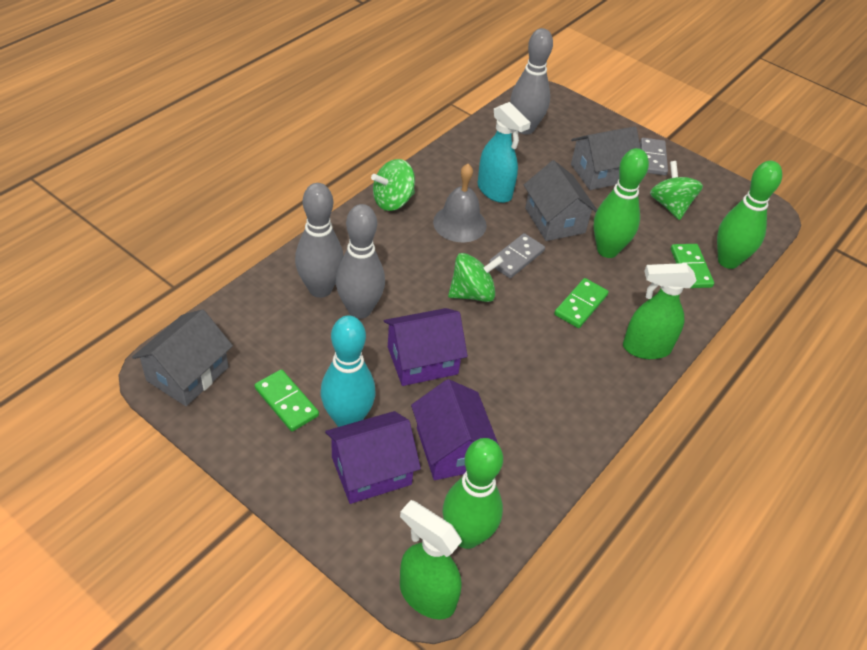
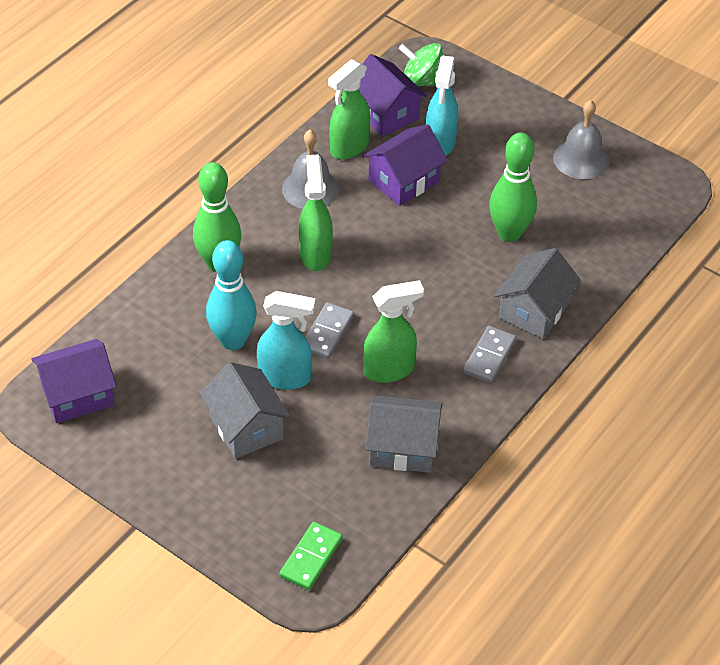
green bowling pin: 3 -> 2
green domino: 3 -> 1
green spinning top: 3 -> 1
green spray bottle: 2 -> 3
grey bell: 1 -> 2
grey bowling pin: 3 -> 0
turquoise spray bottle: 1 -> 2

